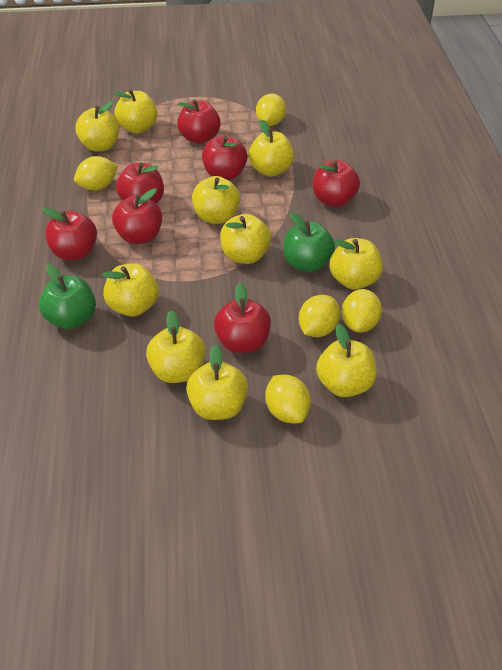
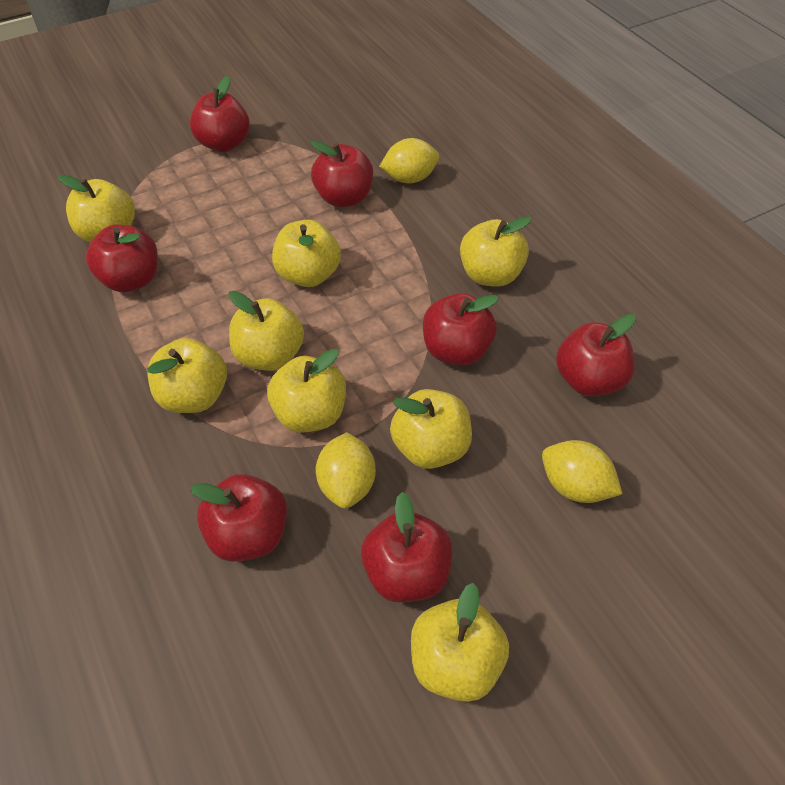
green apple: 2 -> 0
yellow apple: 10 -> 8
yellow lemon: 5 -> 3

